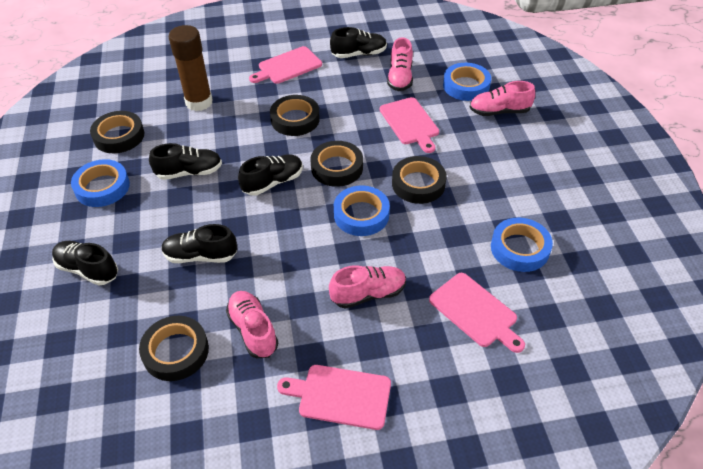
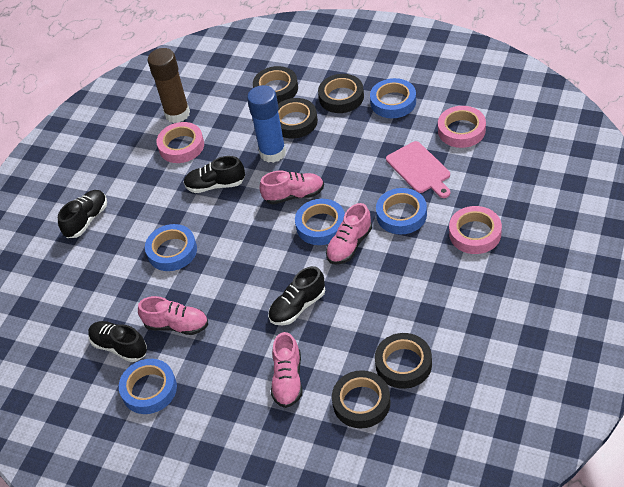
black shoe: 5 -> 4
blue glue stick: 0 -> 1
blue tape: 4 -> 5
pink cutting board: 4 -> 1
pink tape: 0 -> 3

